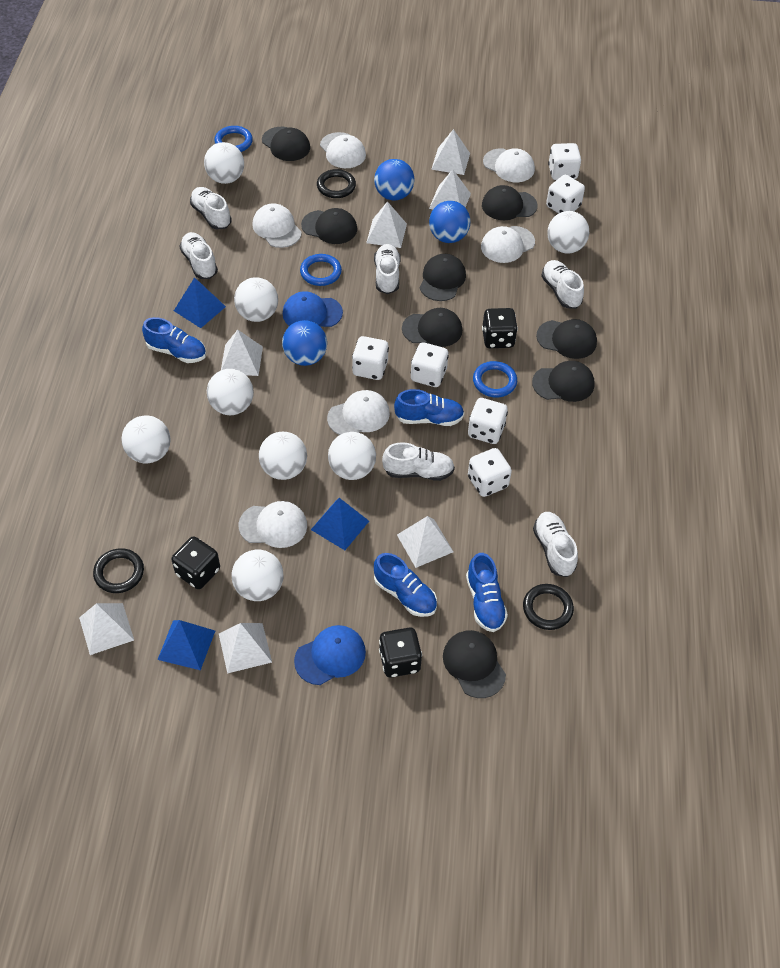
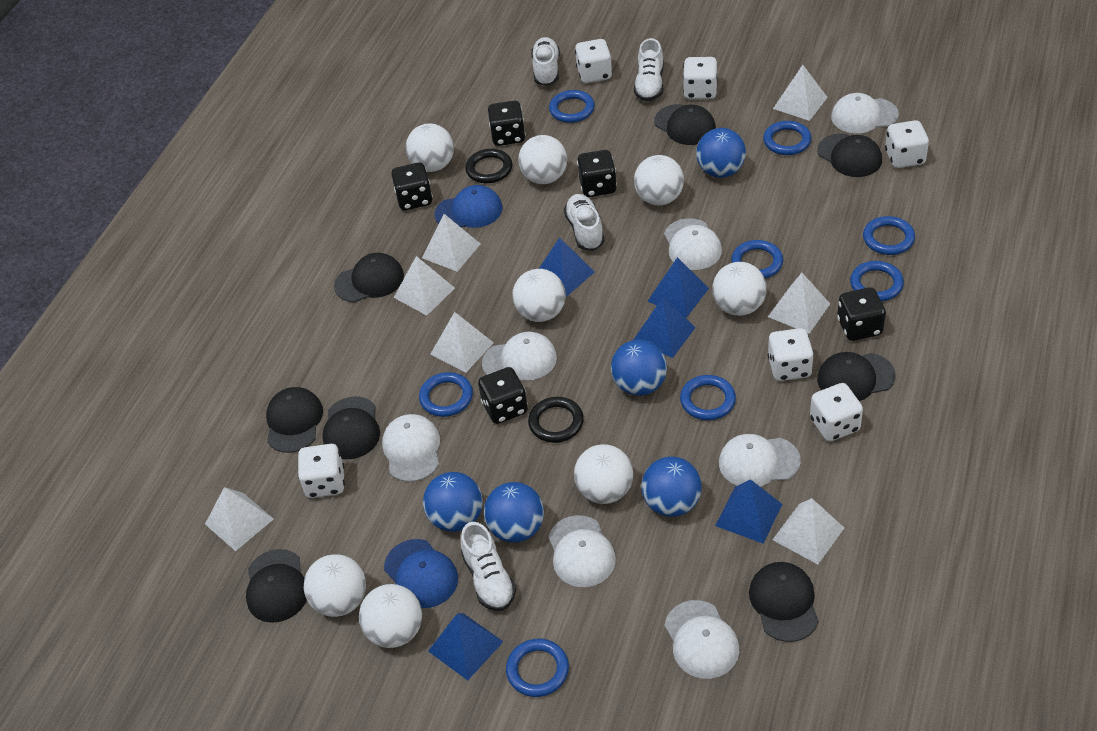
black dice: 3 -> 5
black ring: 3 -> 2
blue ball: 3 -> 5
blue pyramid: 3 -> 5
blue ring: 3 -> 8
blue shoe: 4 -> 0
white cap: 6 -> 7
white shoe: 6 -> 4

